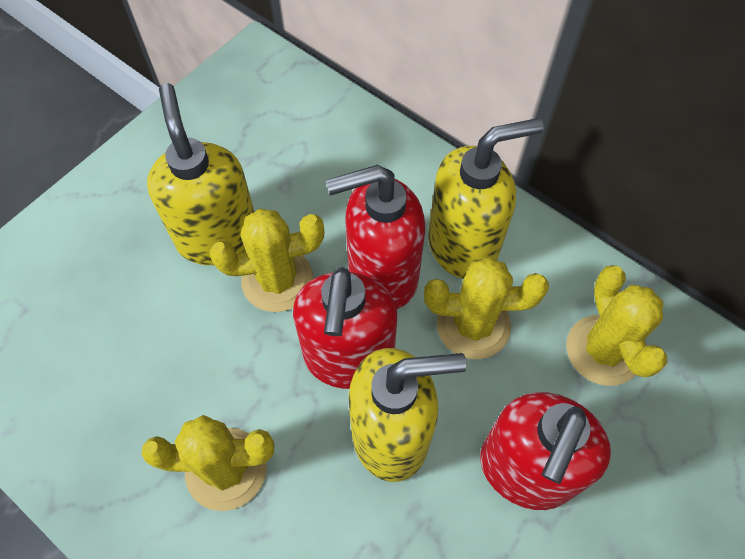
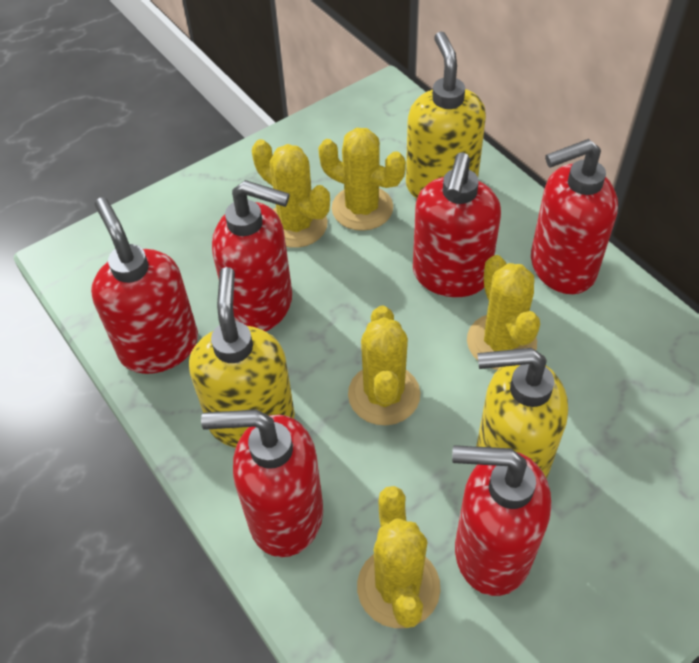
red soap dispenser: 3 -> 6
yellow cactus: 4 -> 5

